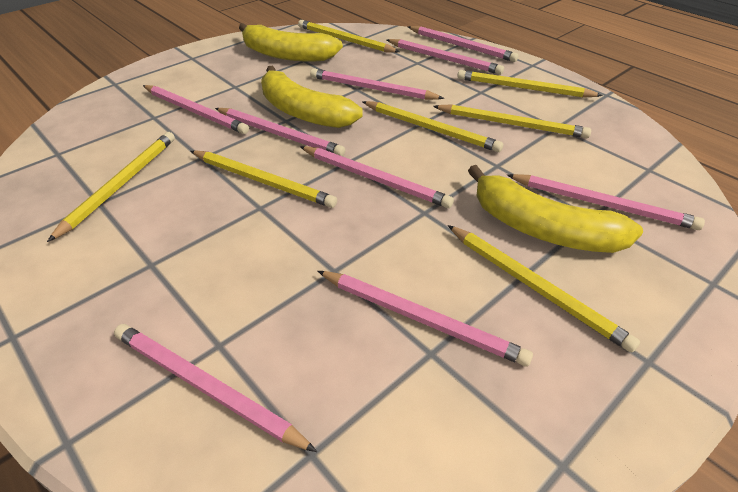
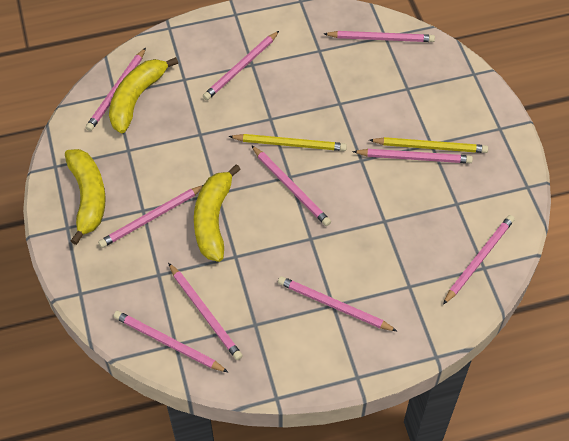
pink pencil: 9 -> 10
yellow pencil: 7 -> 2

